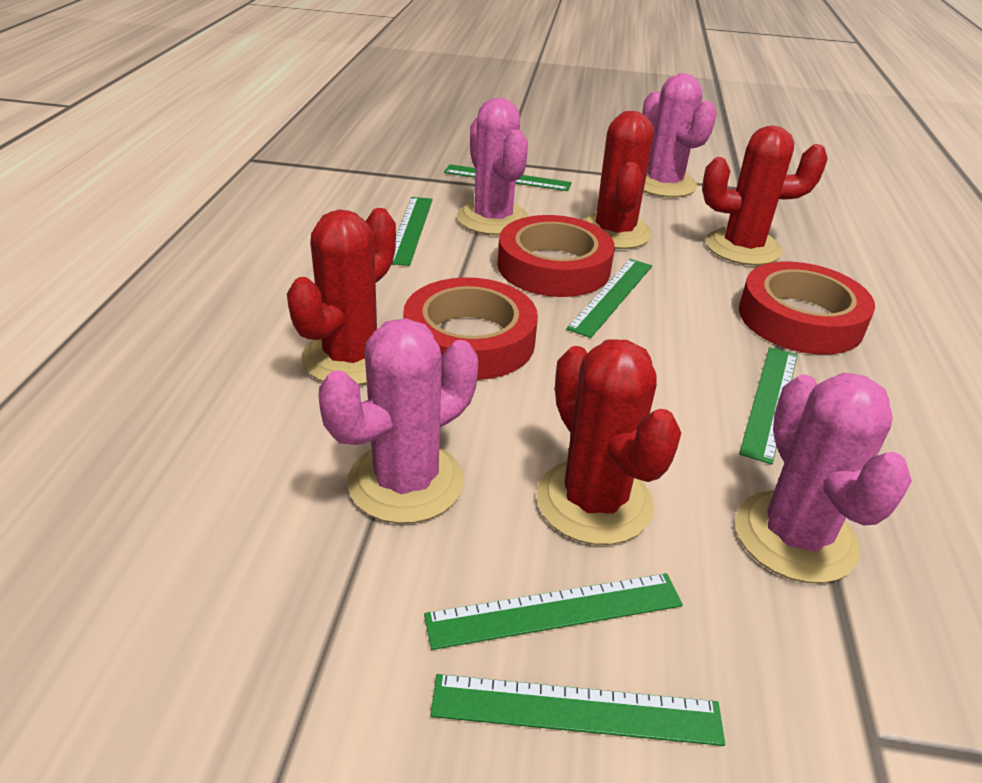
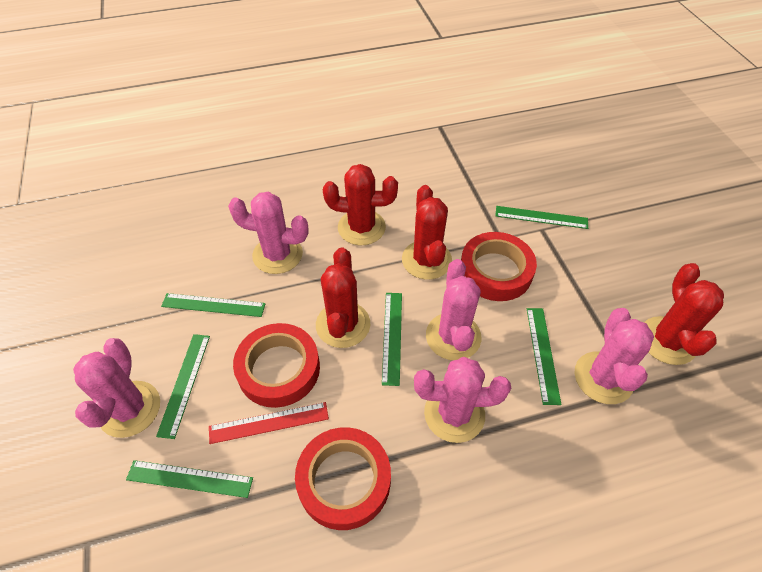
pink cactus: 4 -> 5
red ruler: 0 -> 1

